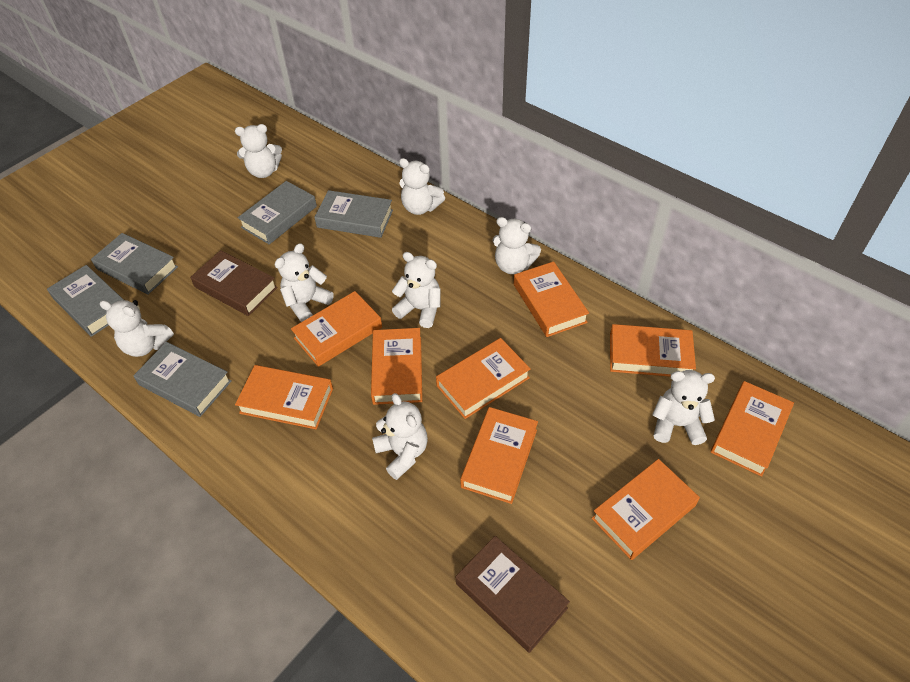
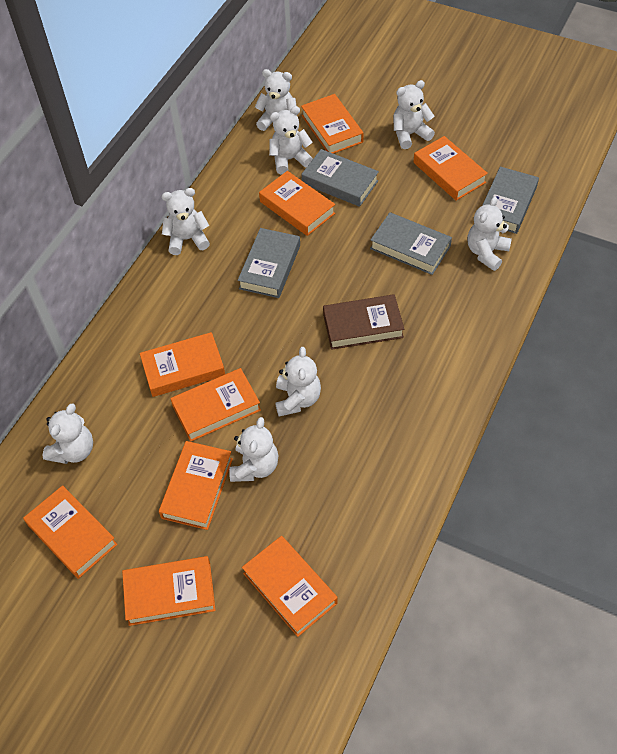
brown book: 2 -> 1
grey book: 5 -> 4

